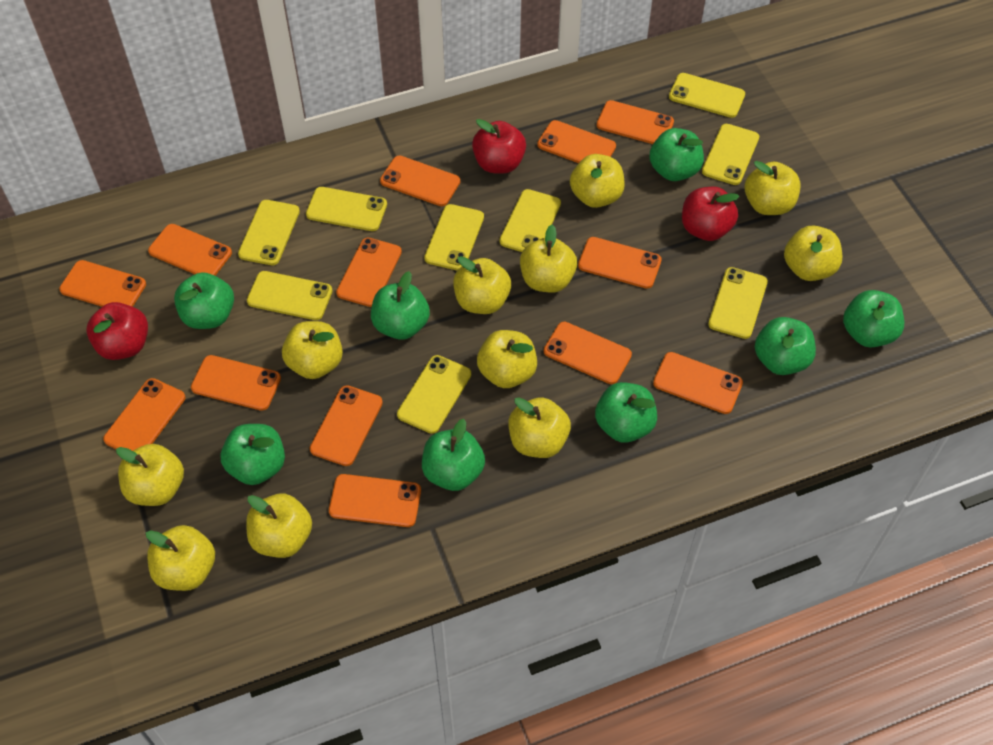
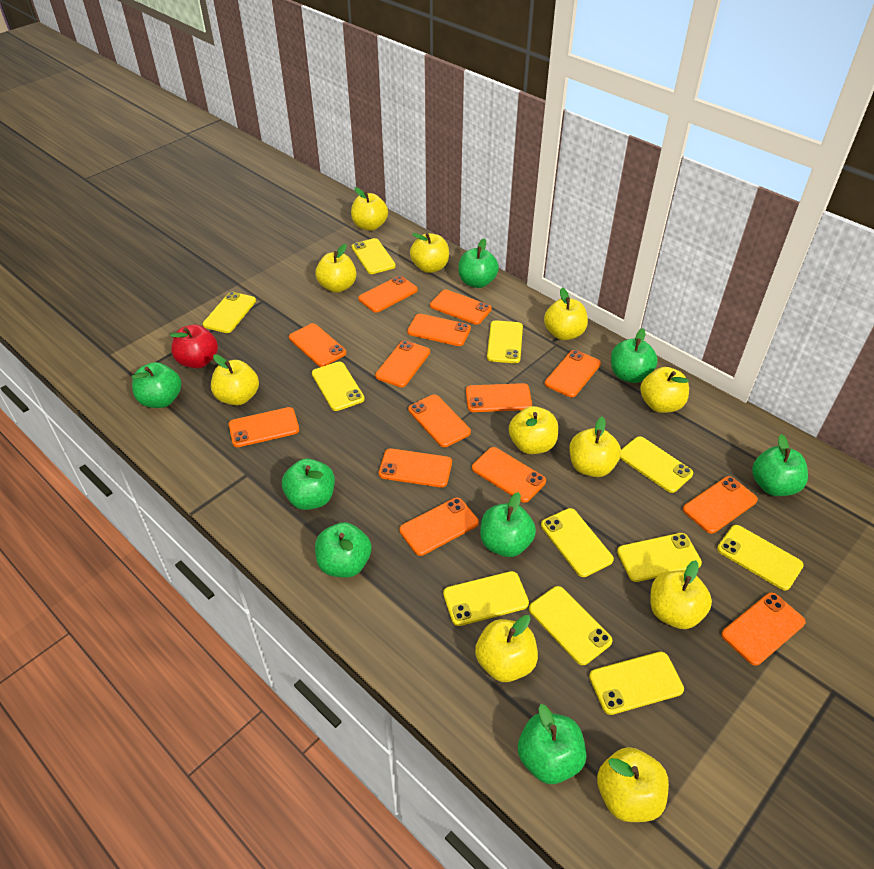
orange phone: 13 -> 14
red apple: 3 -> 1
yellow phone: 9 -> 11

